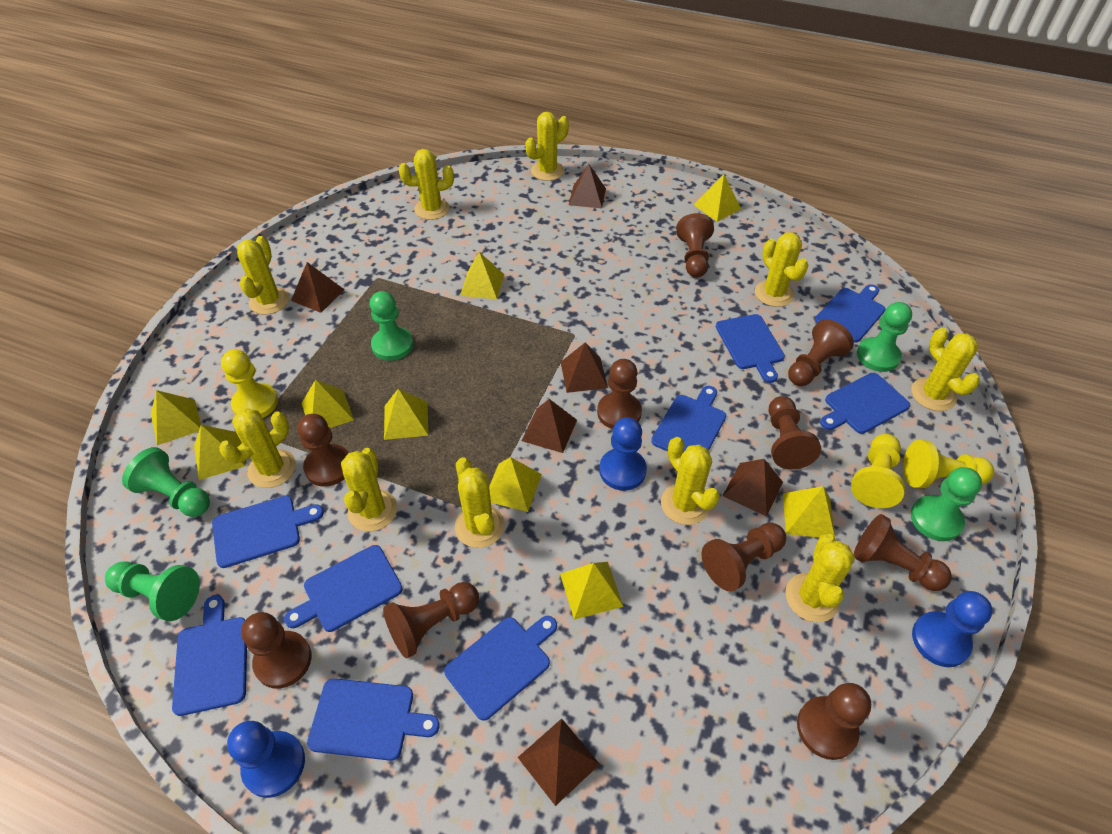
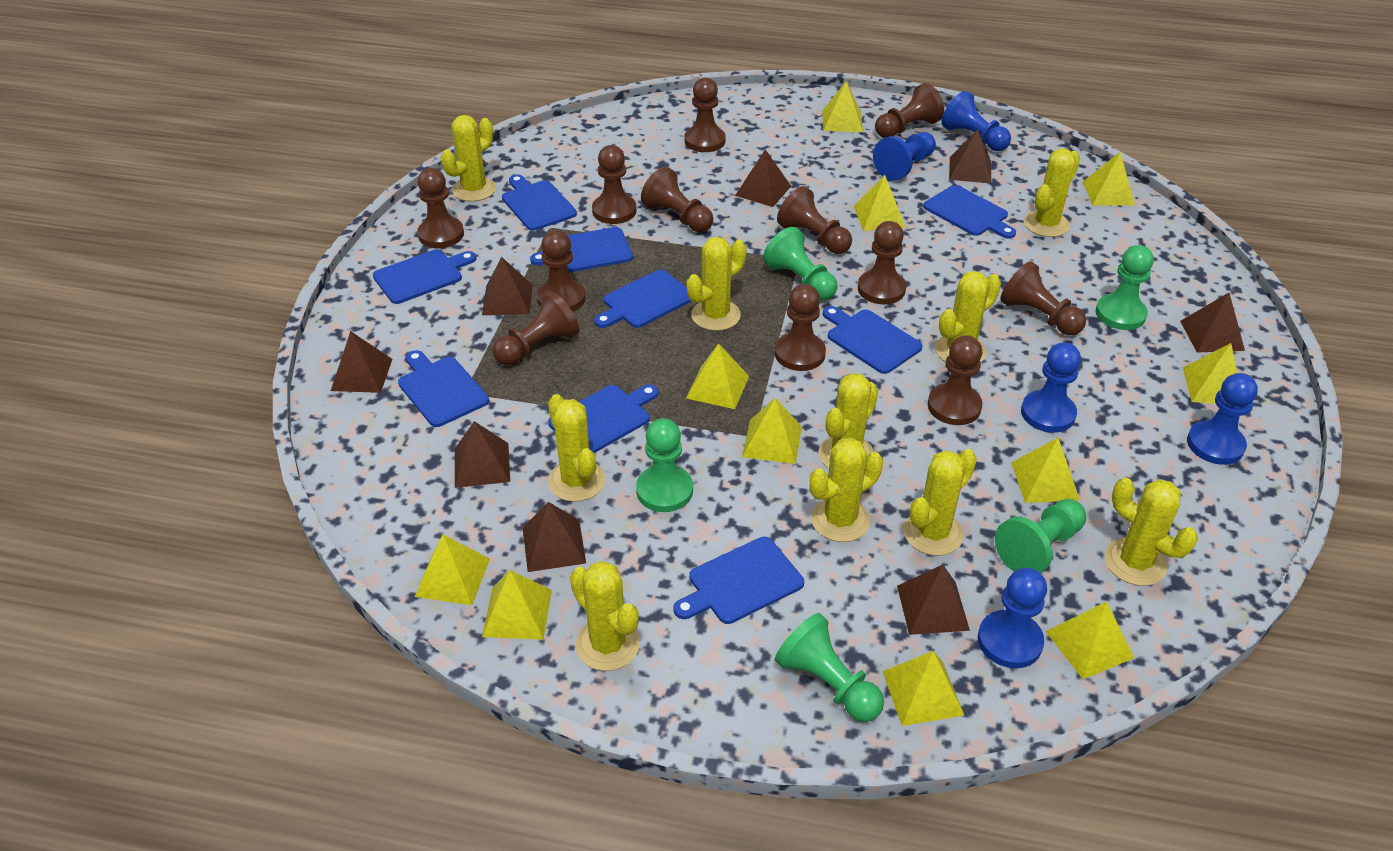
blue pawn: 3 -> 5
brown pawn: 10 -> 12
brown pyramid: 6 -> 8
yellow pawn: 3 -> 0
yellow pyramid: 9 -> 11

